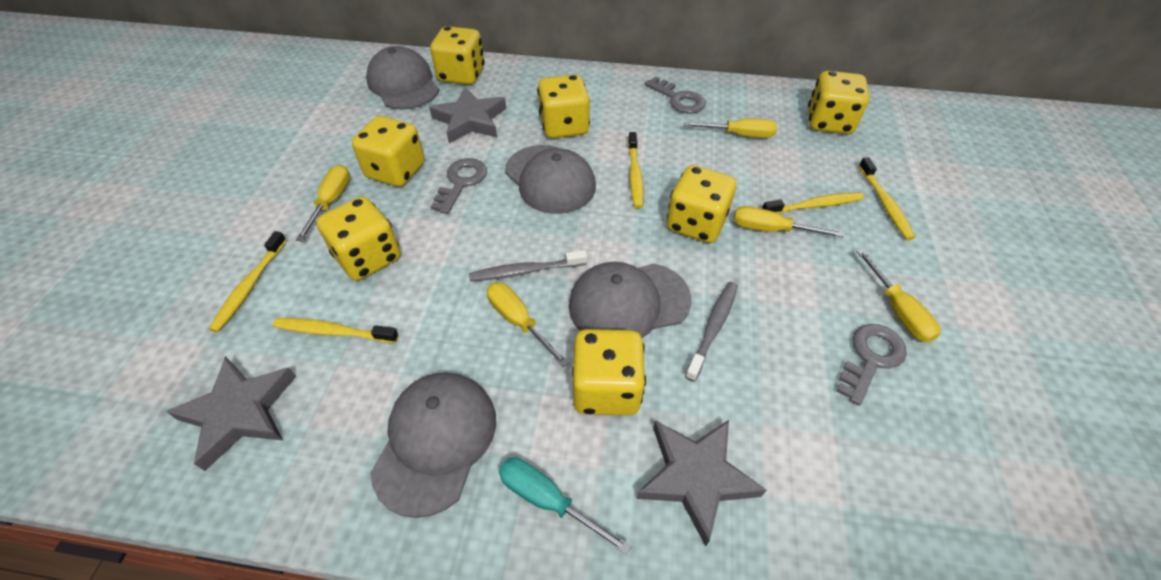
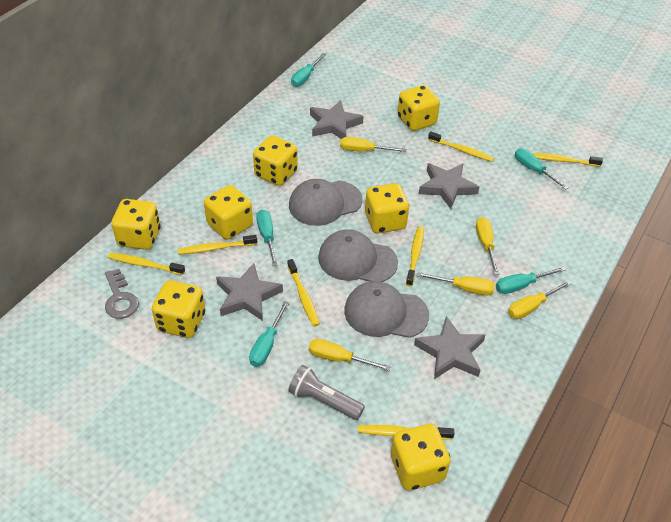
grey cap: 4 -> 3
grey flashlight: 0 -> 1
grey key: 3 -> 1
grey star: 3 -> 4
grey toothbrush: 2 -> 0
turquoise screwdriver: 1 -> 5
yellow toothbrush: 5 -> 7

